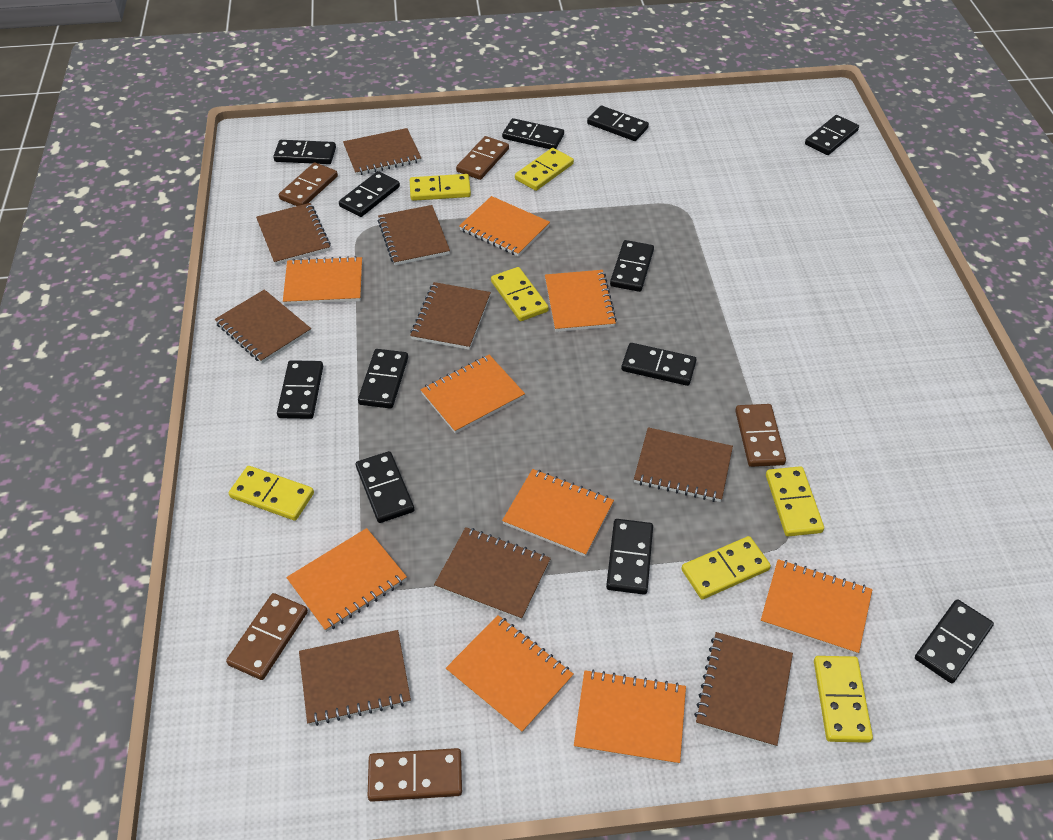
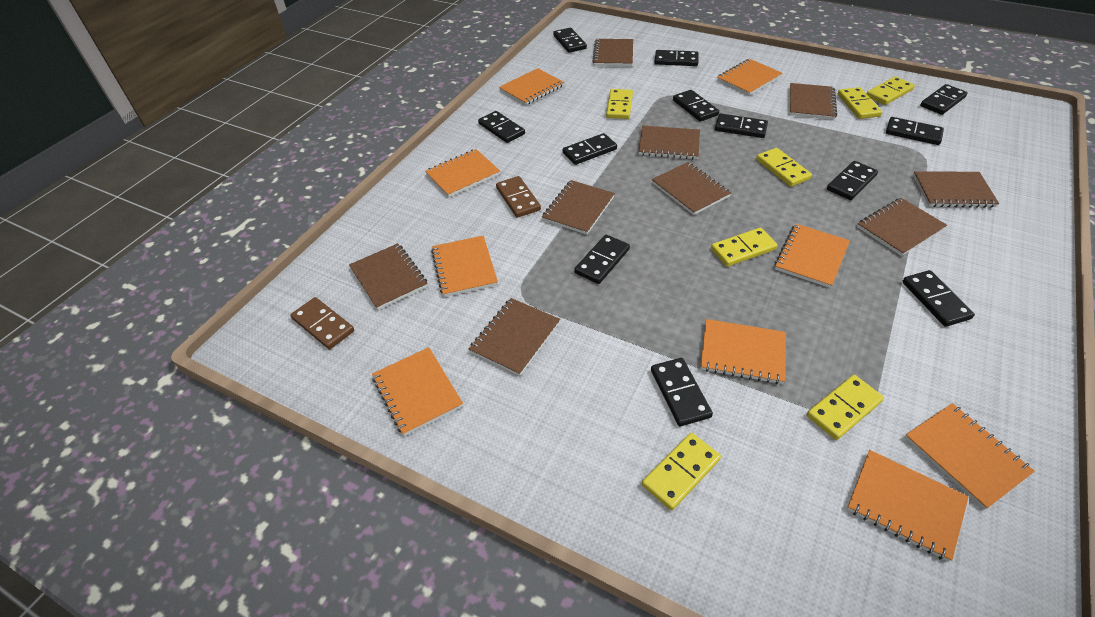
brown domino: 5 -> 2

